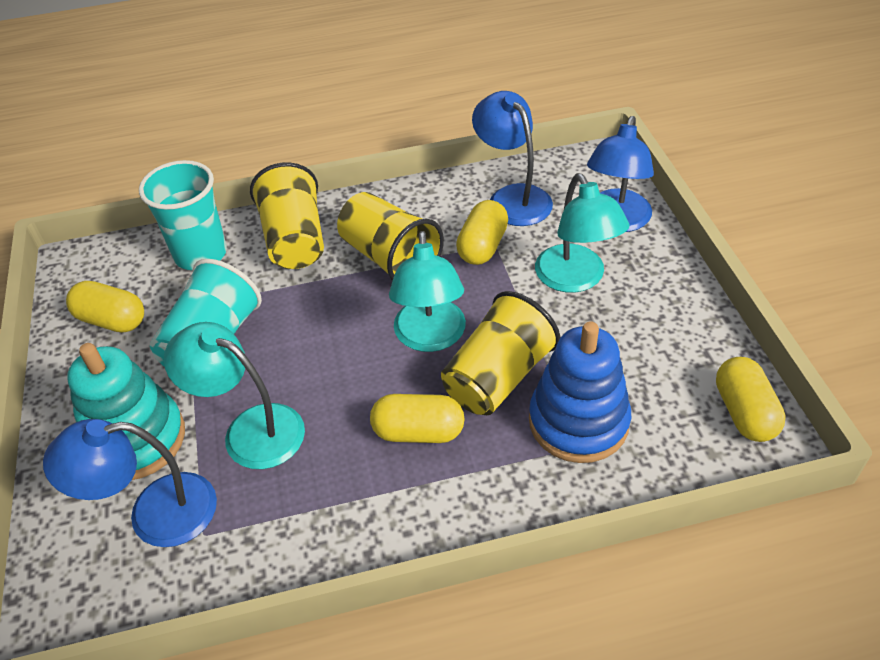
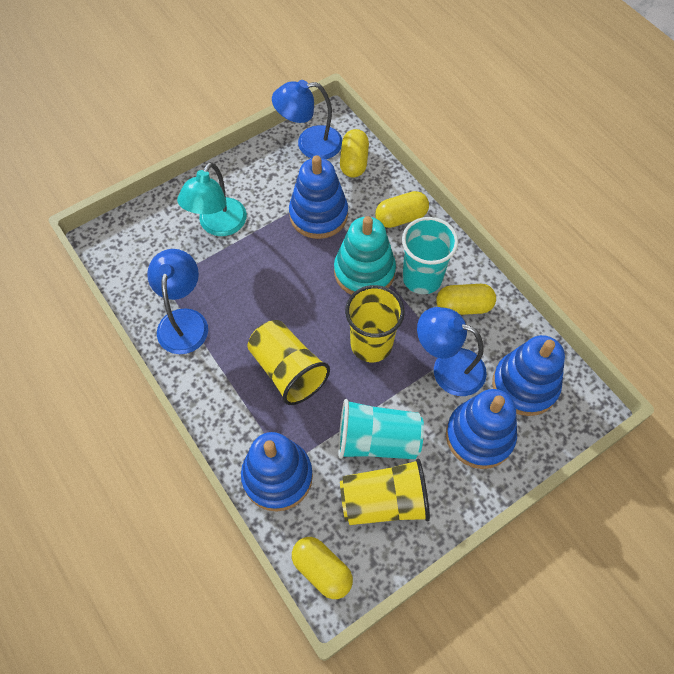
blue stacking toy: 1 -> 4
turquoise lamp: 3 -> 1

